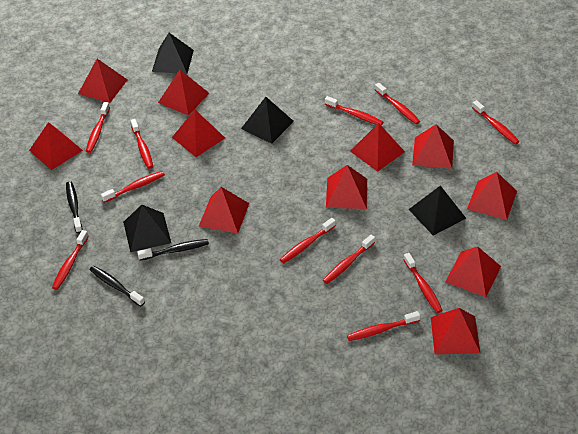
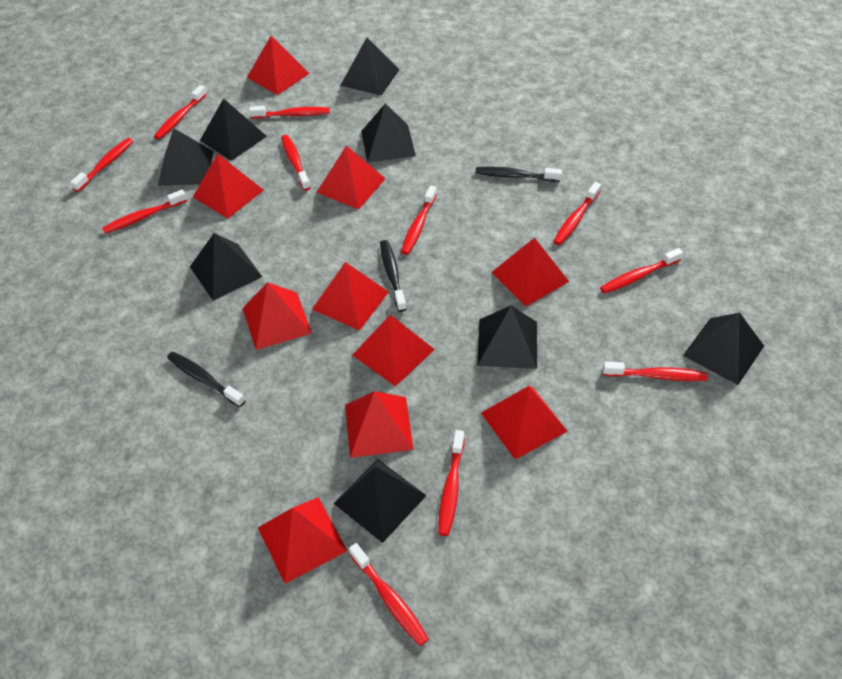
black pyramid: 4 -> 8
red pyramid: 11 -> 10

